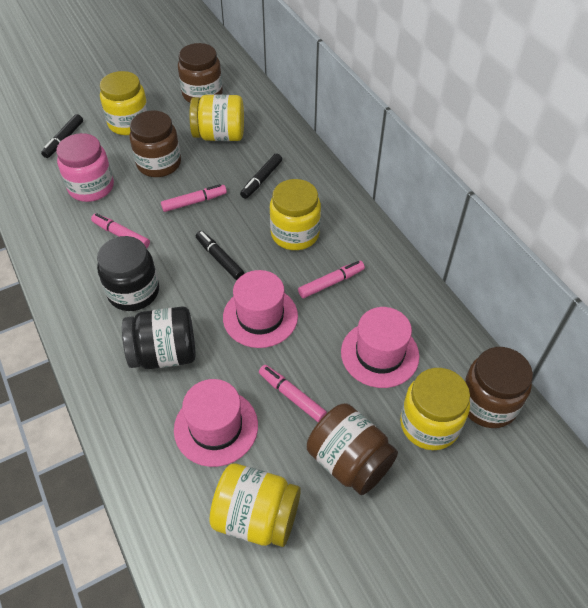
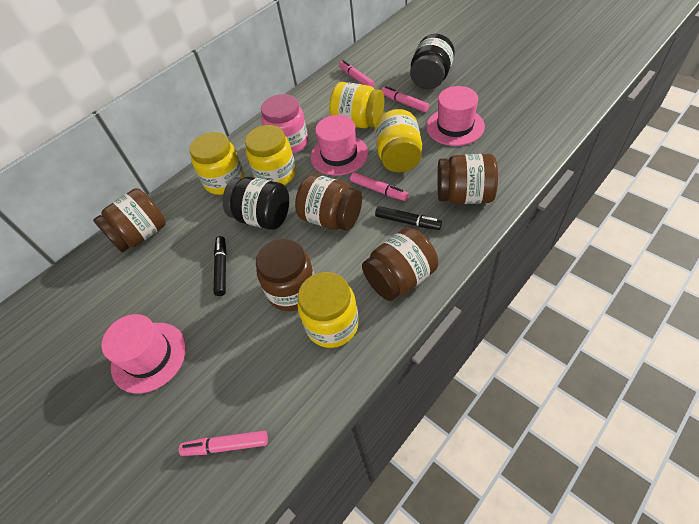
black marker: 3 -> 2
brown jar: 4 -> 5

